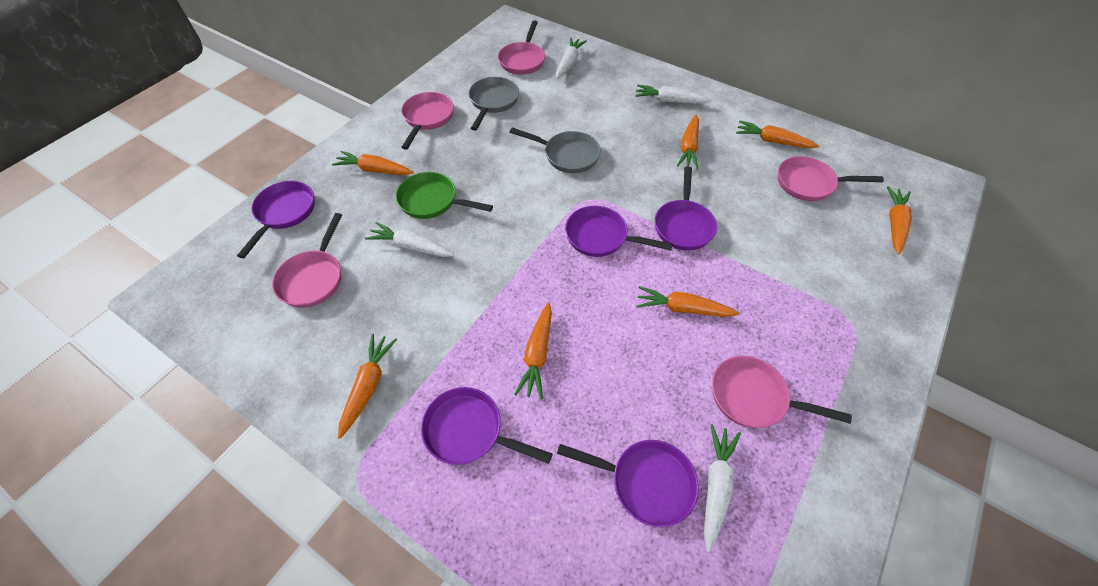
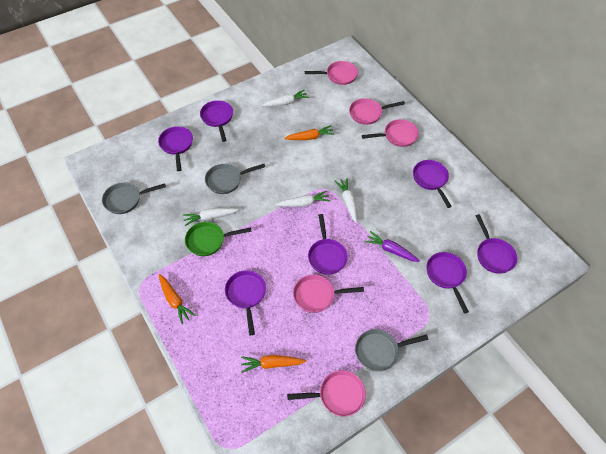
grey pan: 2 -> 3
orange carrot: 7 -> 3
purple carrot: 0 -> 1
purple pan: 5 -> 7

